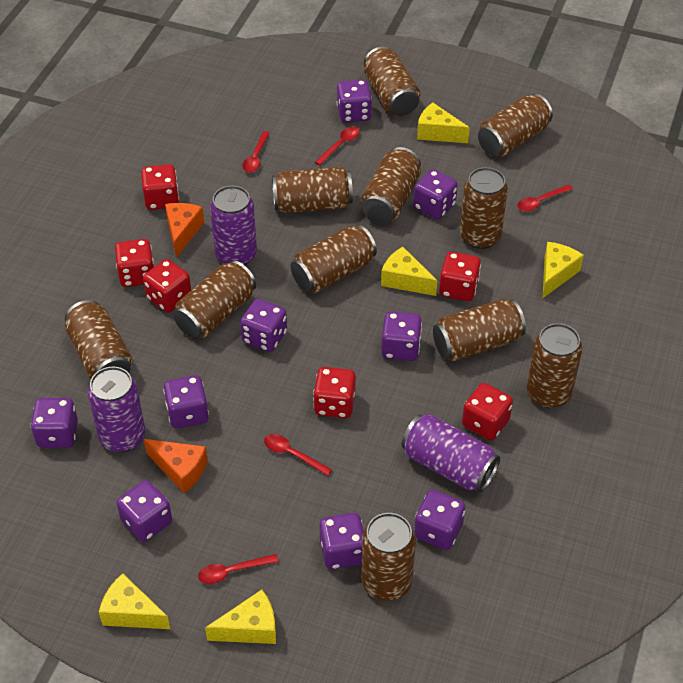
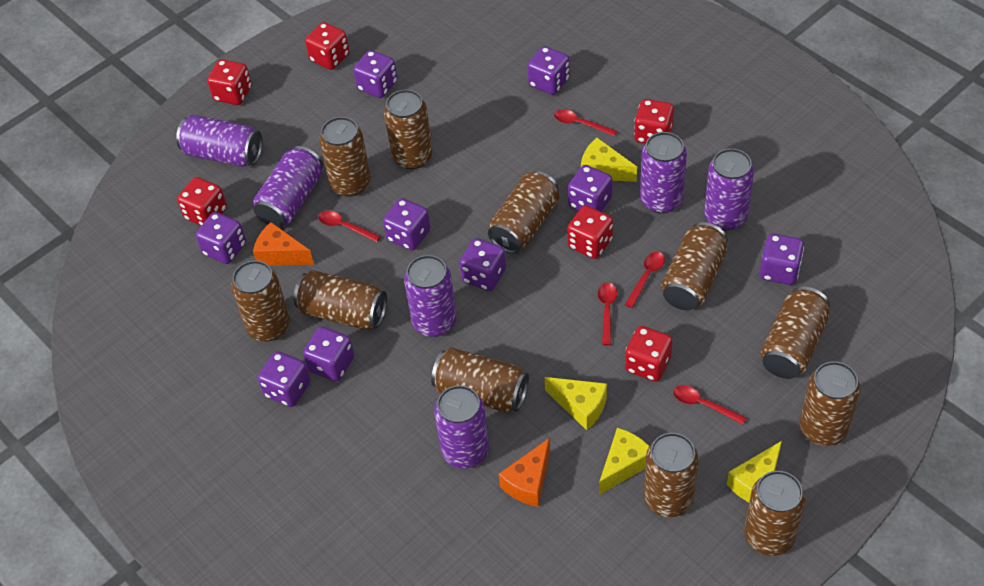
purple can: 3 -> 6
yellow cheese: 5 -> 4

